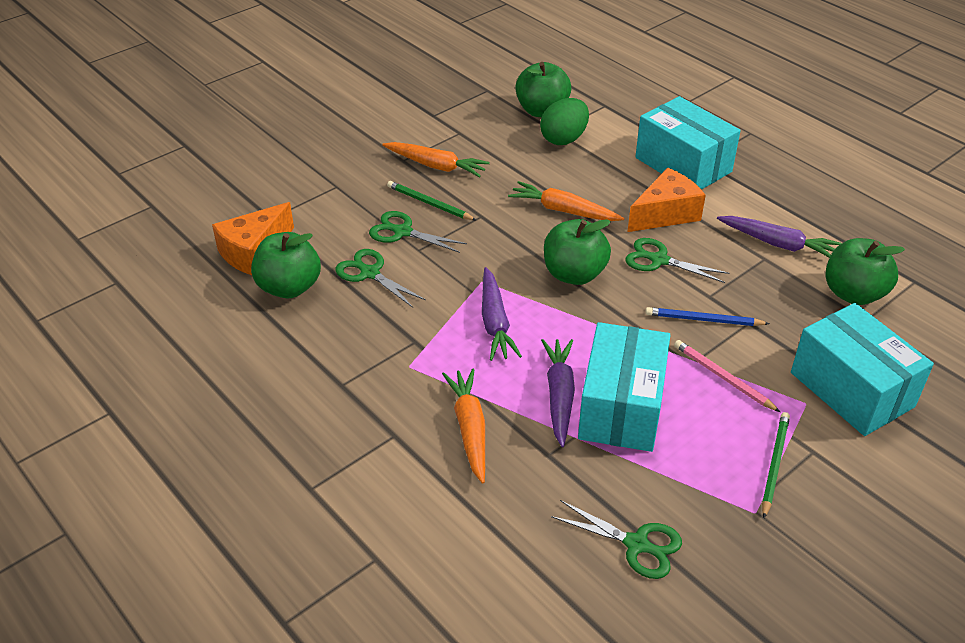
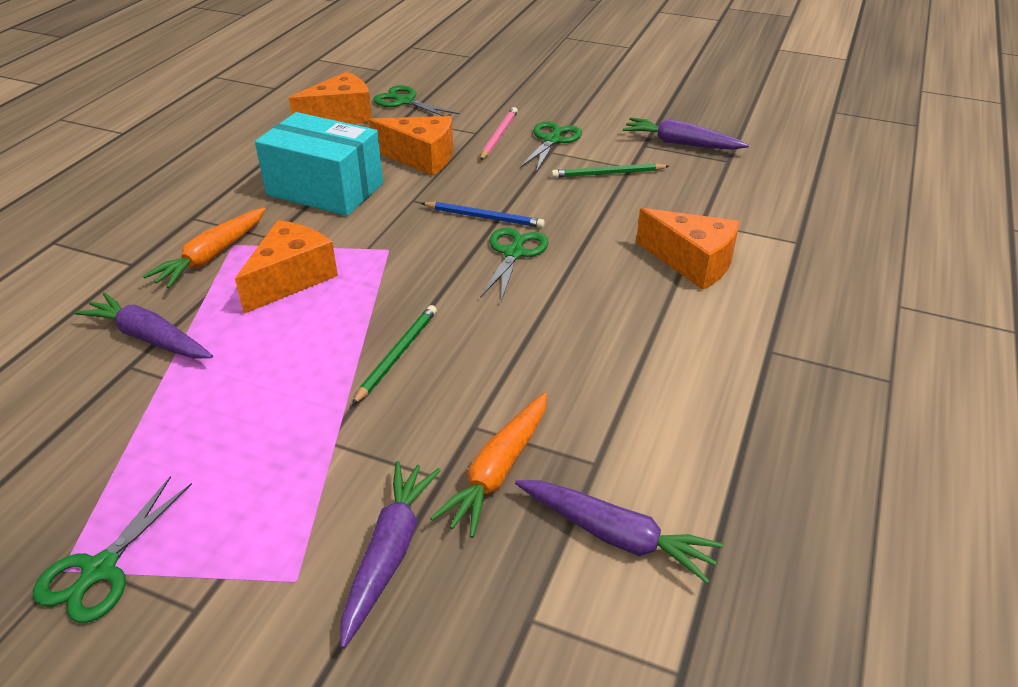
green apple: 4 -> 0
green egg: 1 -> 0
orange carrot: 3 -> 2
orange cheese: 2 -> 4
purple carrot: 3 -> 4
turquoise box: 3 -> 1

